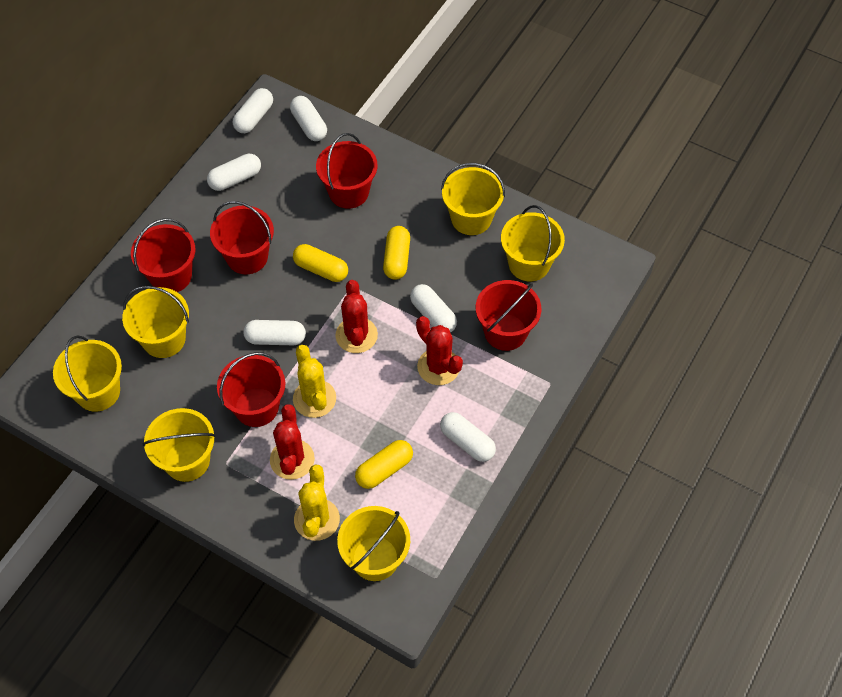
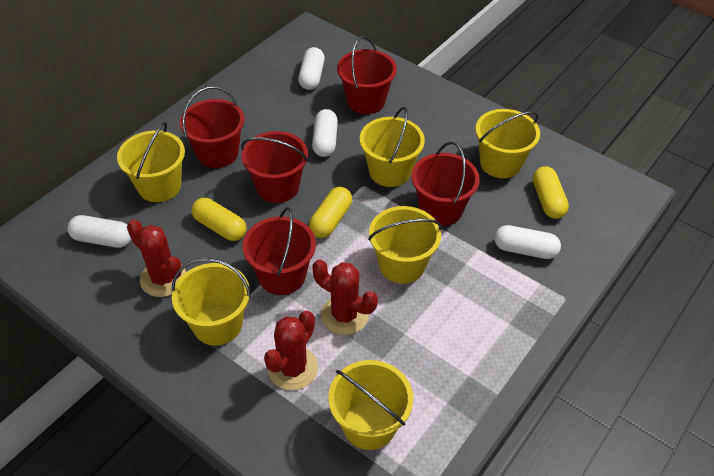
white capsule: 6 -> 4
yellow cactus: 2 -> 0

